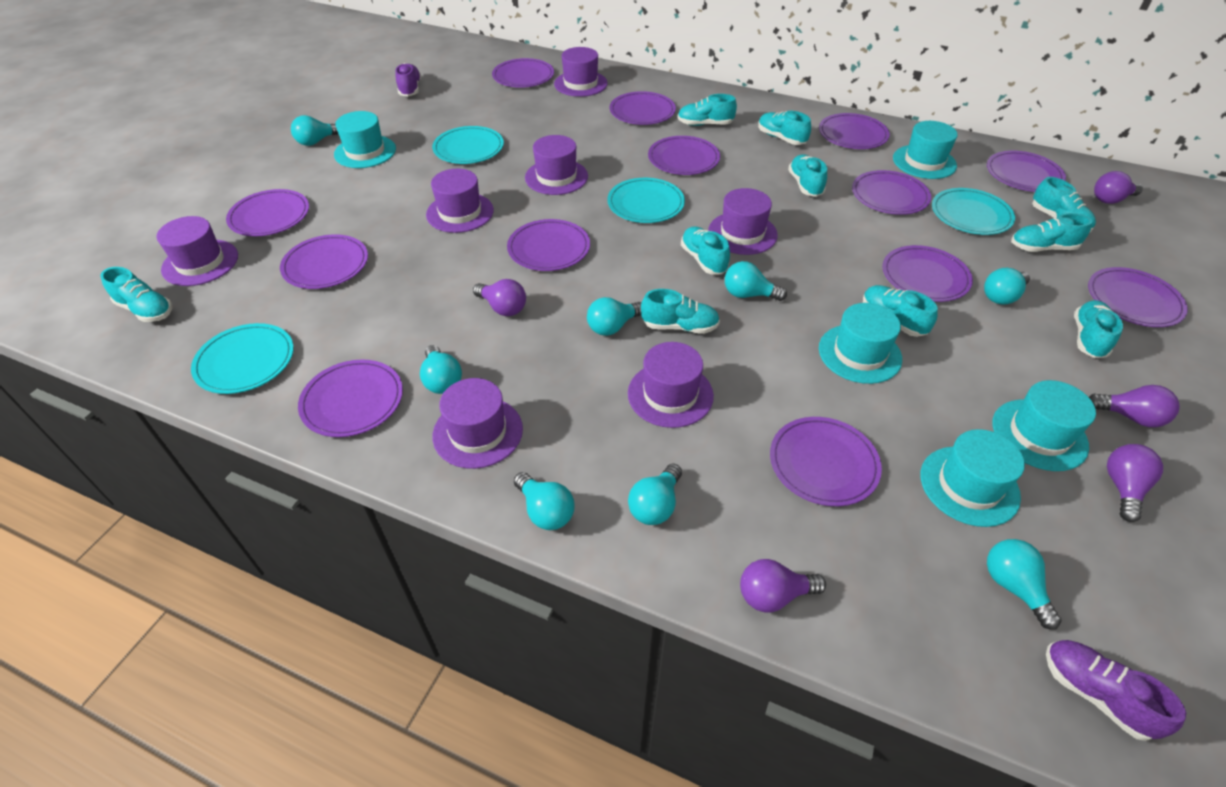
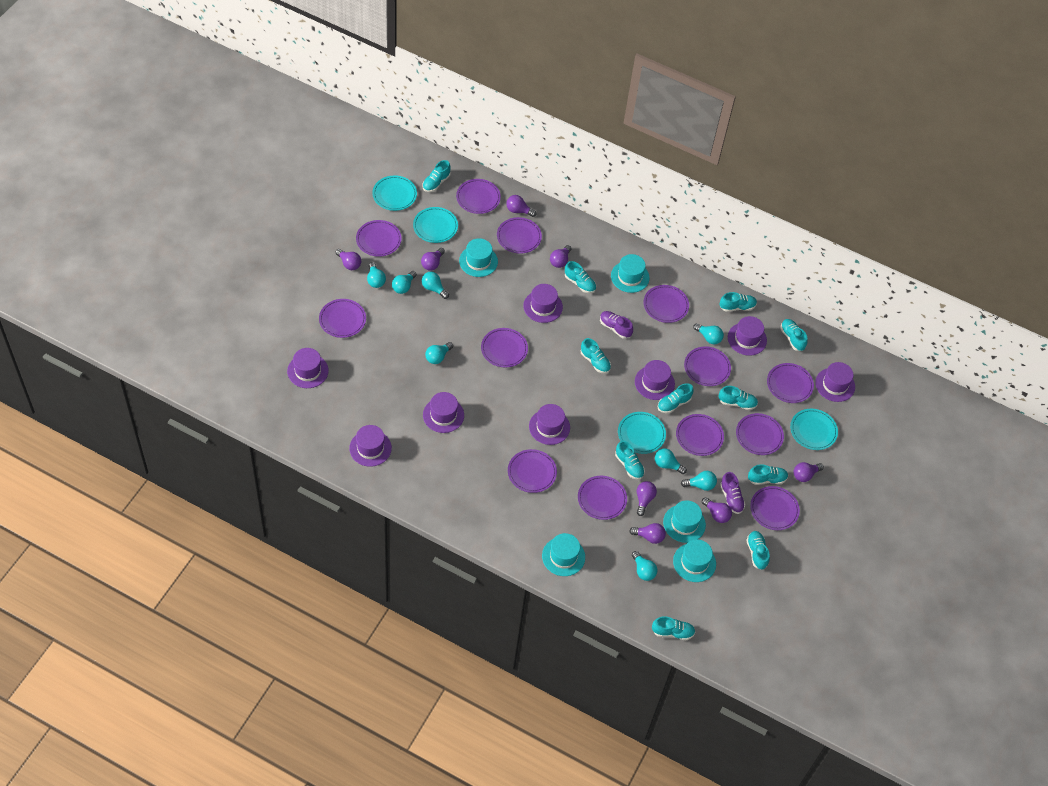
purple hat: 7 -> 8
purple light bulb: 5 -> 8
turquoise shoe: 10 -> 11

